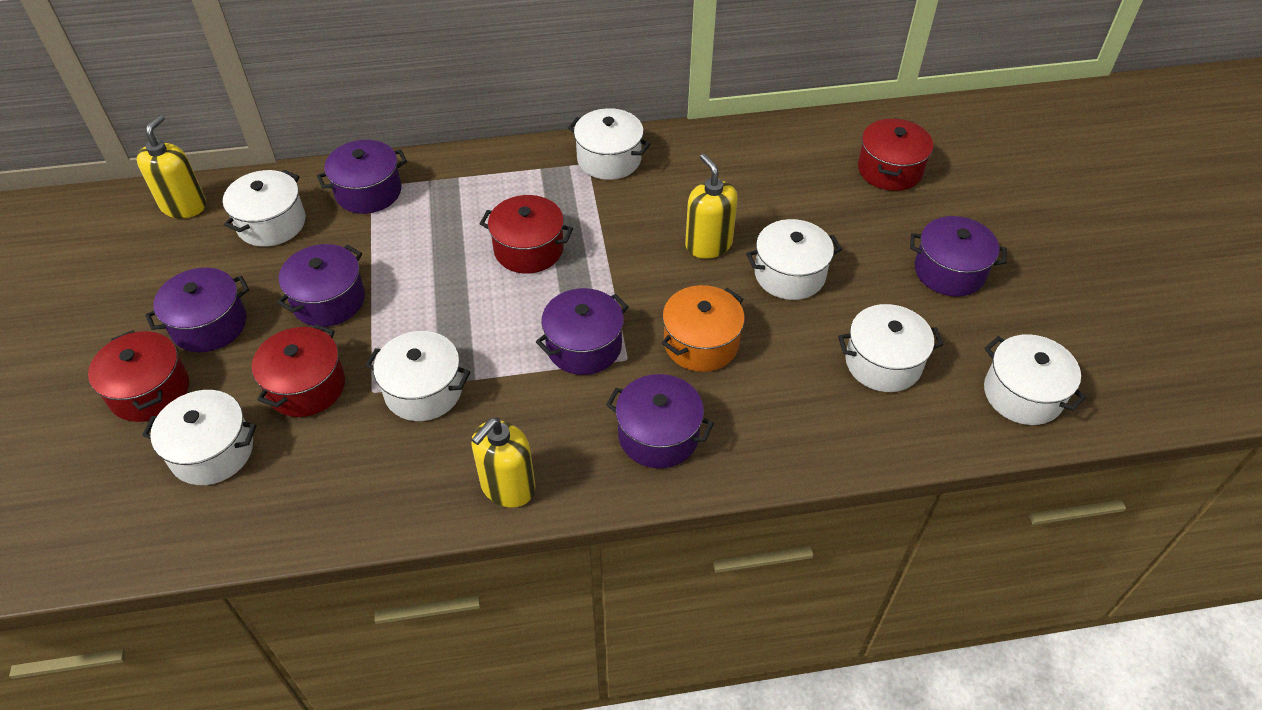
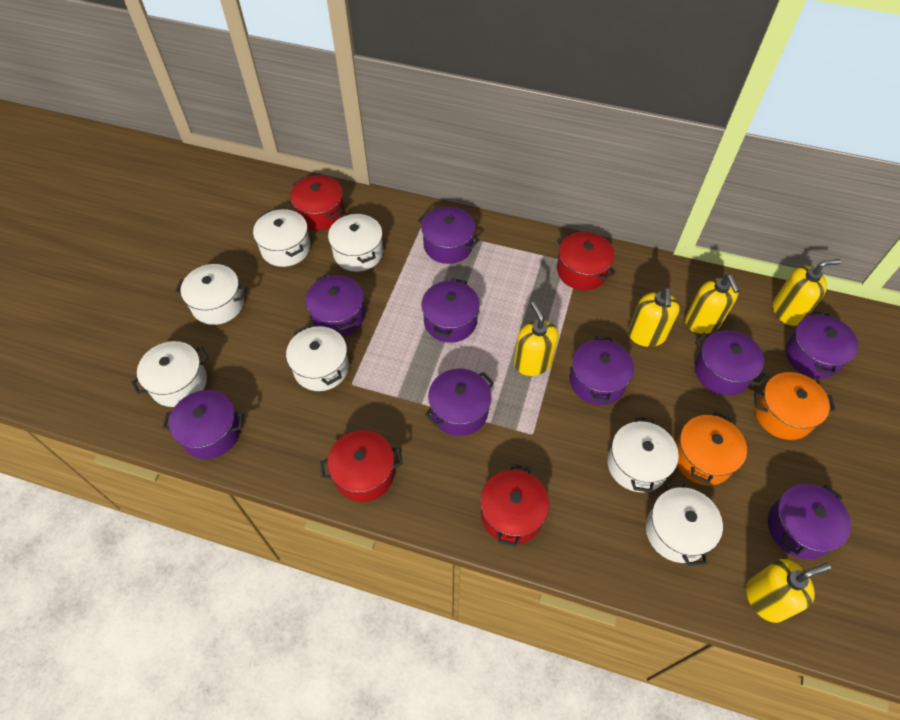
orange pot: 1 -> 2
purple pot: 6 -> 9
yellow soap dispenser: 3 -> 5

